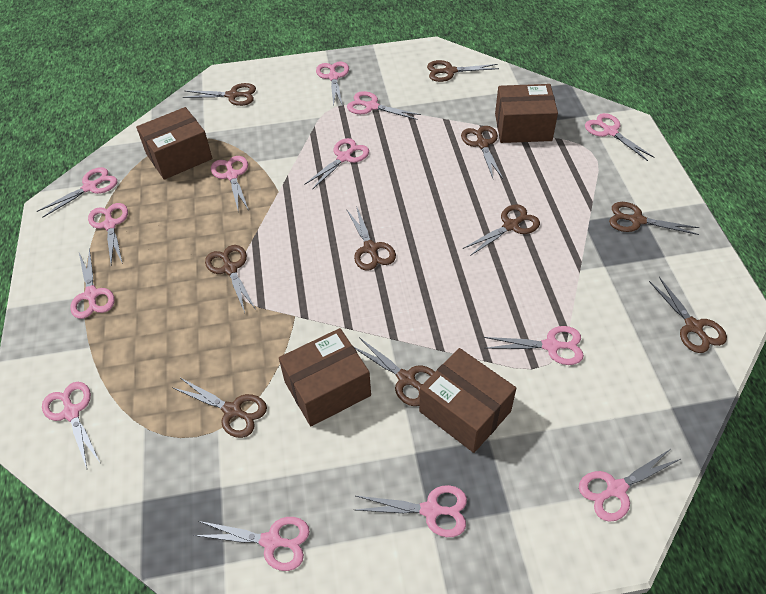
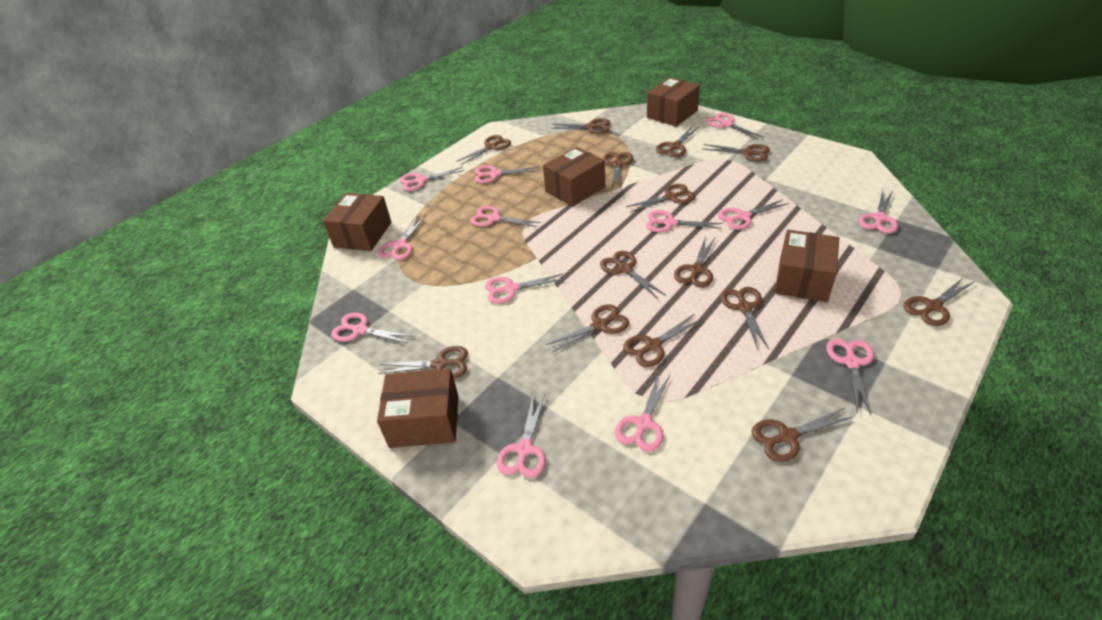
brown box: 4 -> 5
brown scissors: 10 -> 14

